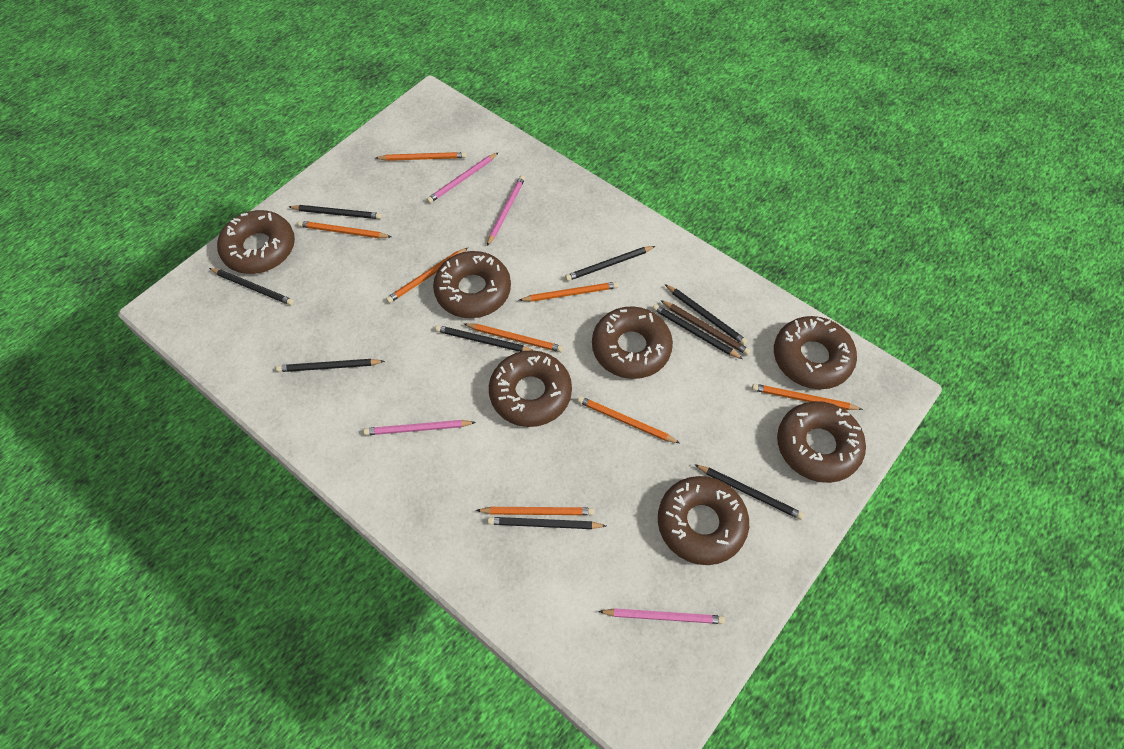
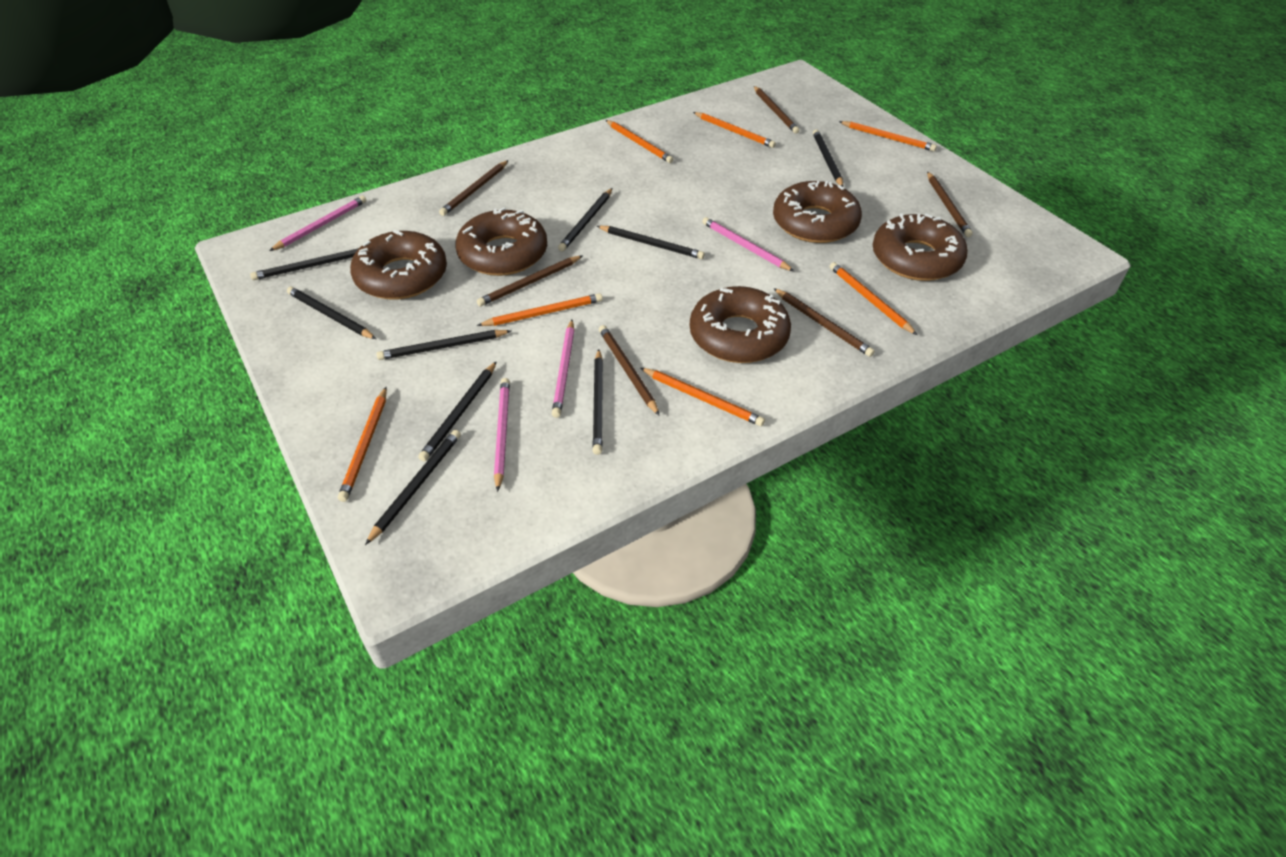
brown donut: 7 -> 5
brown pencil: 1 -> 6
orange pencil: 8 -> 7

